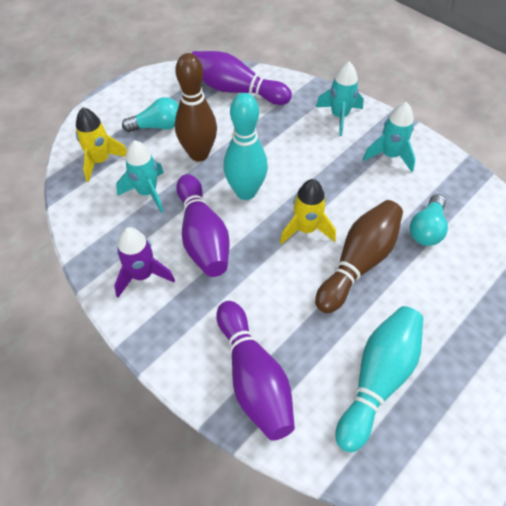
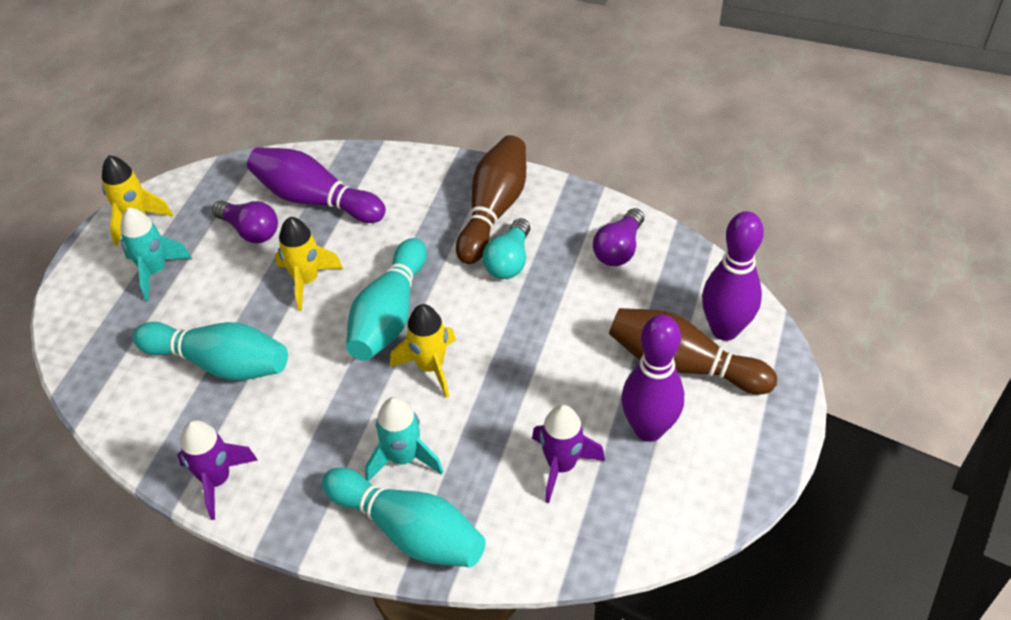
purple light bulb: 0 -> 2
purple rocket: 1 -> 2
turquoise bowling pin: 2 -> 3
turquoise light bulb: 2 -> 1
turquoise rocket: 3 -> 2
yellow rocket: 2 -> 3

